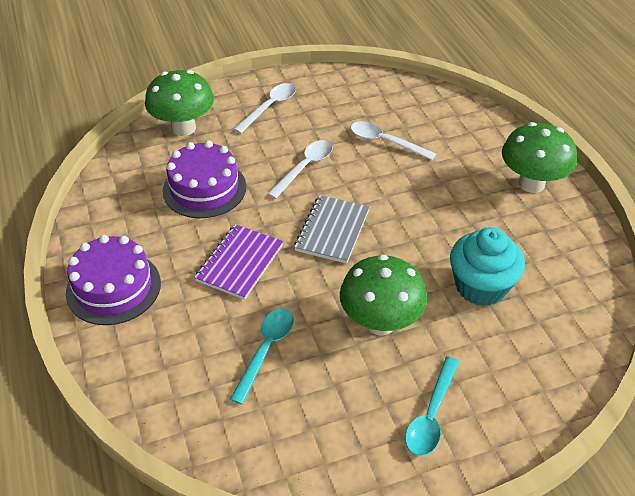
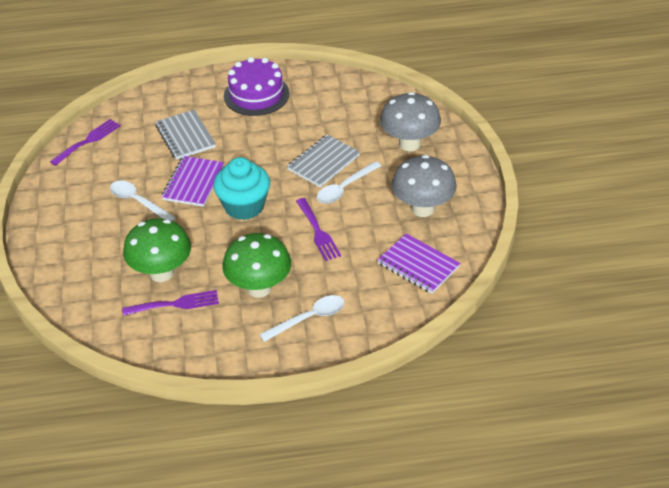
green mushroom: 3 -> 2
grey mushroom: 0 -> 2
grey notebook: 1 -> 2
purple cake: 2 -> 1
purple fork: 0 -> 3
purple notebook: 1 -> 2
turquoise spoon: 2 -> 0

